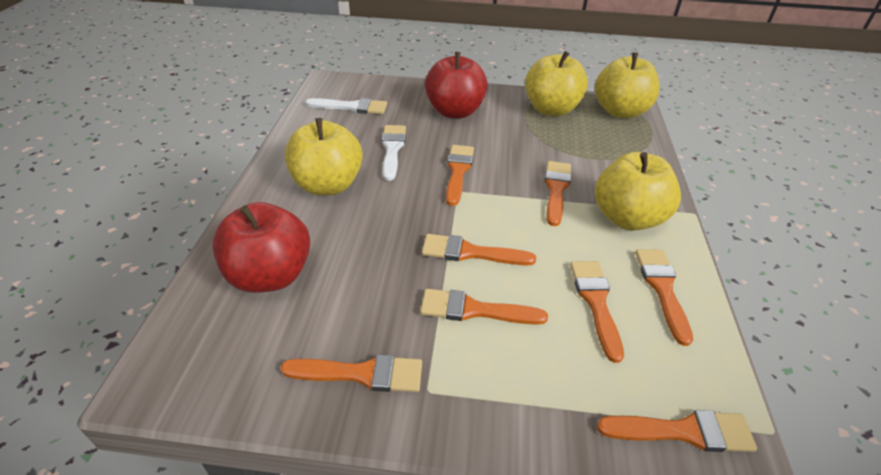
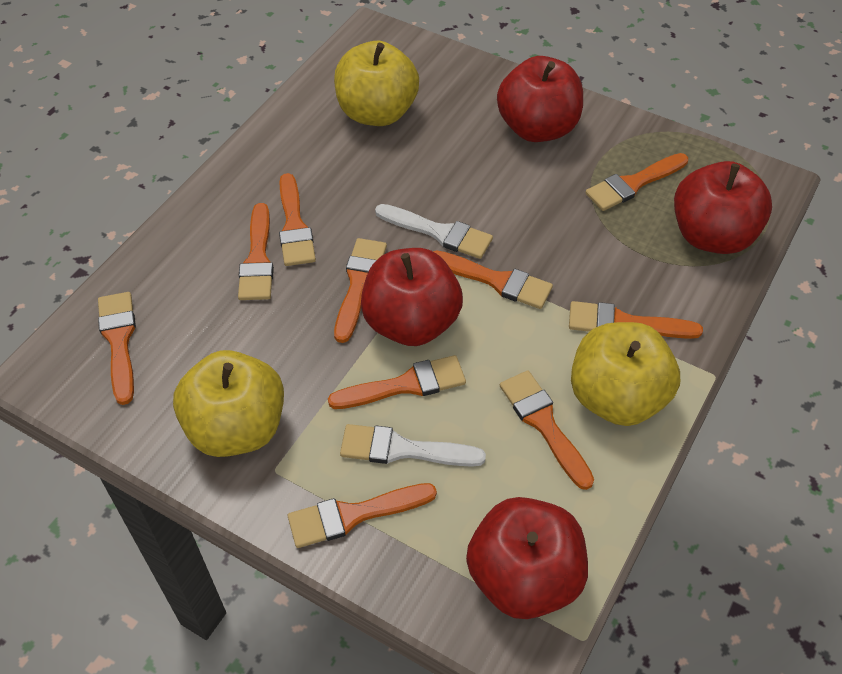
orange brush: 8 -> 10
red apple: 2 -> 4
yellow apple: 4 -> 3

